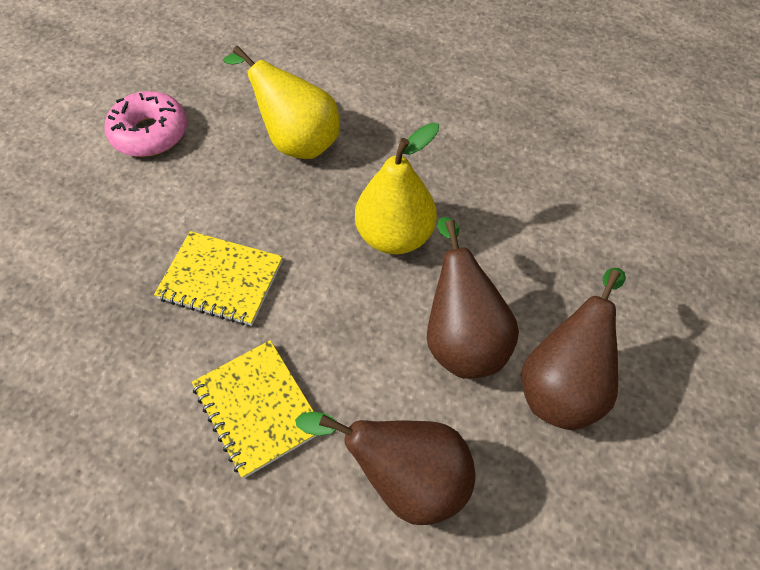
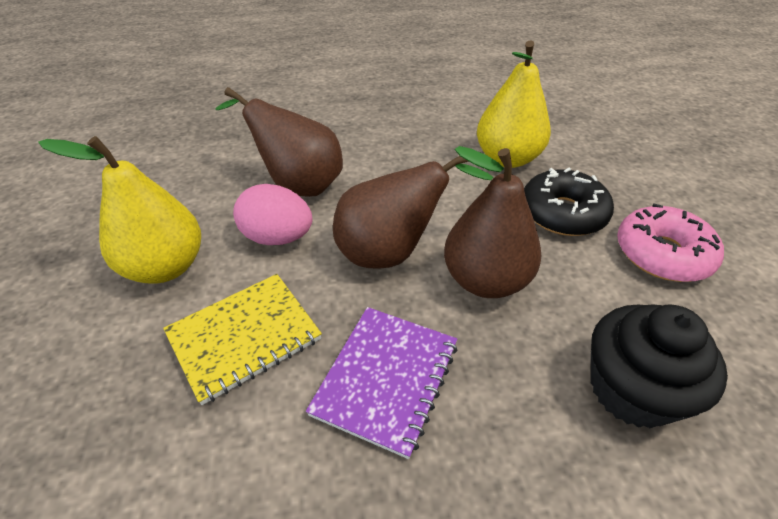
black cupcake: 0 -> 1
black donut: 0 -> 1
pink egg: 0 -> 1
purple notebook: 0 -> 1
yellow notebook: 2 -> 1

